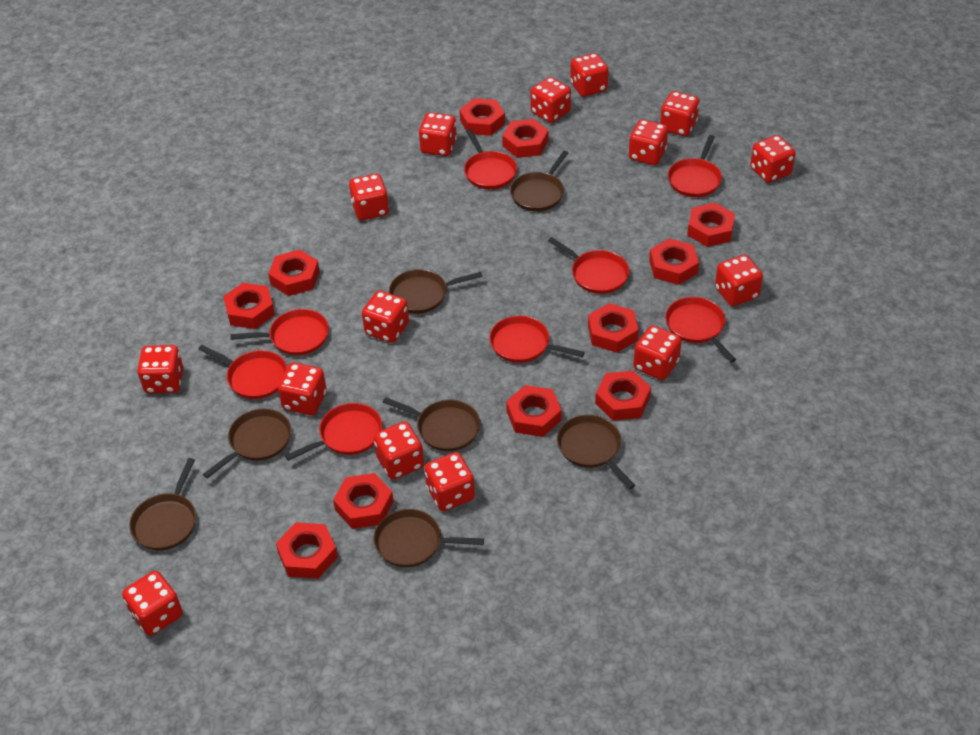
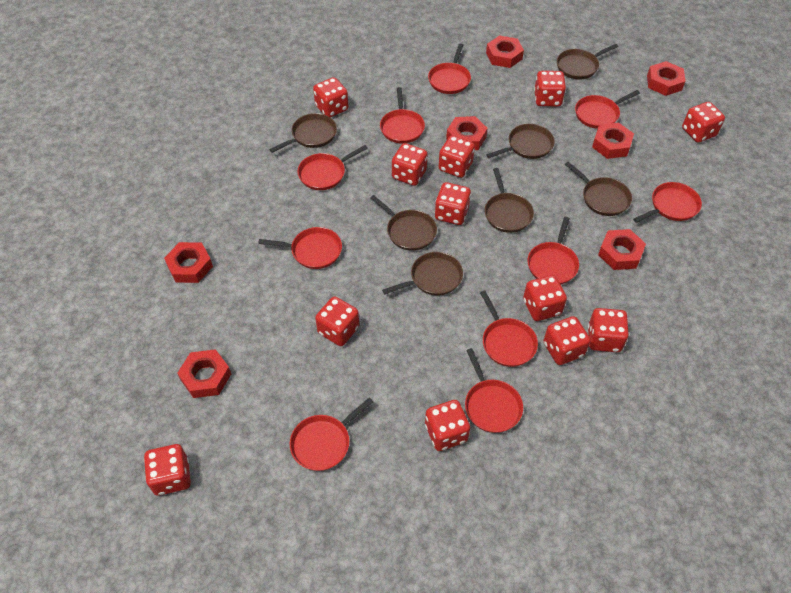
red dice: 15 -> 12
red nut: 11 -> 7
red pan: 8 -> 10

